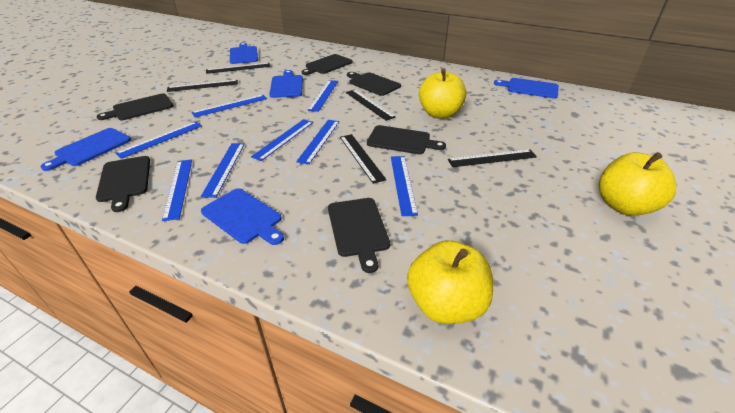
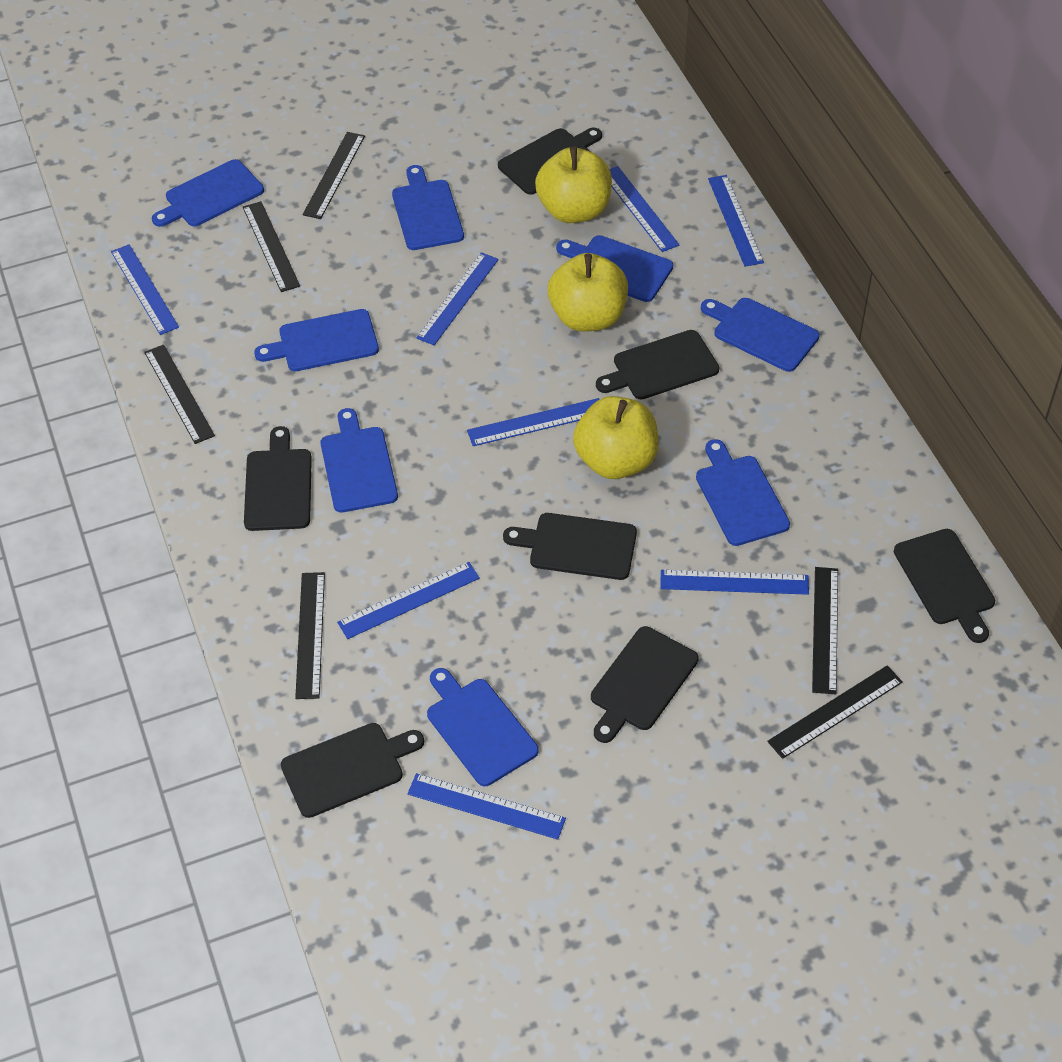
black cutting board: 6 -> 7
black ruler: 5 -> 6
blue cutting board: 5 -> 8

